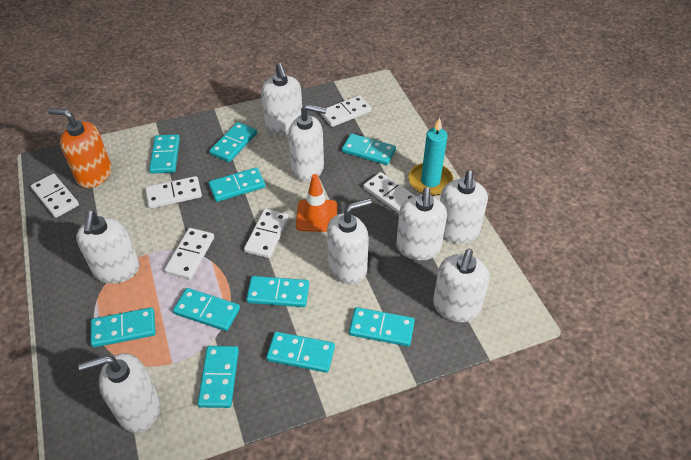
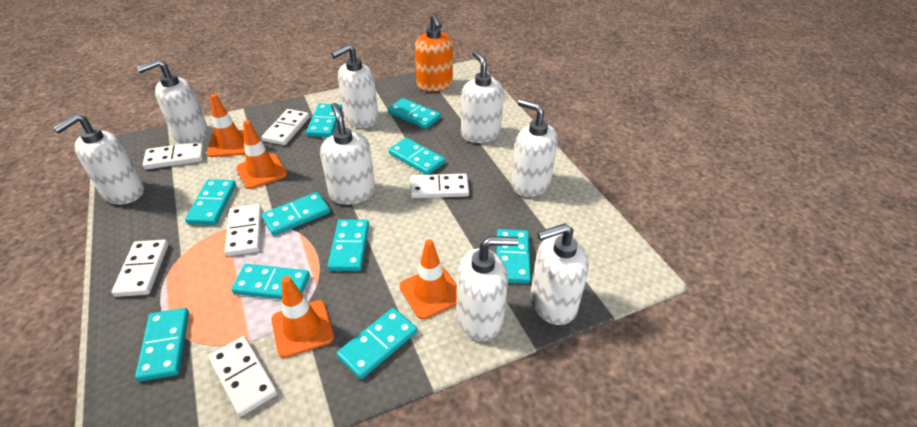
orange traffic cone: 1 -> 4
turquoise candle: 1 -> 0

